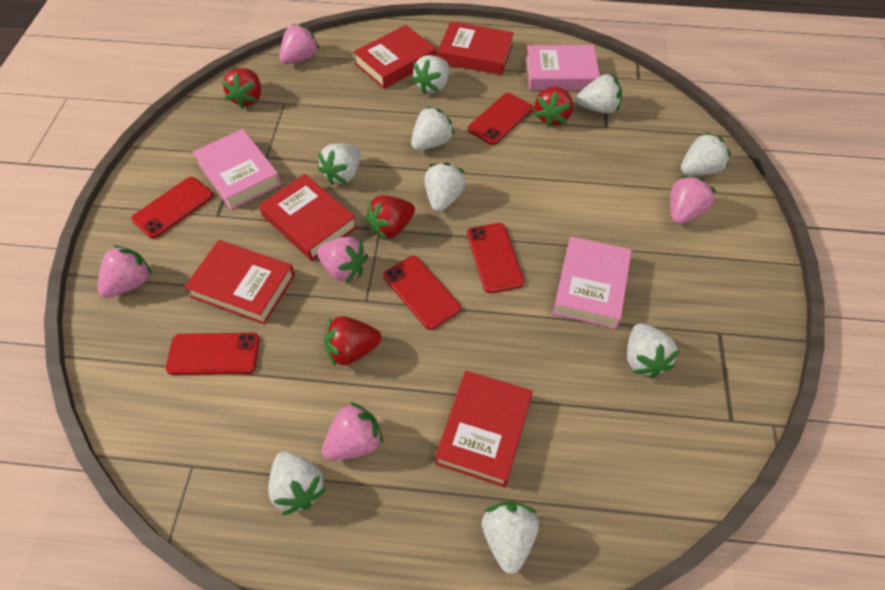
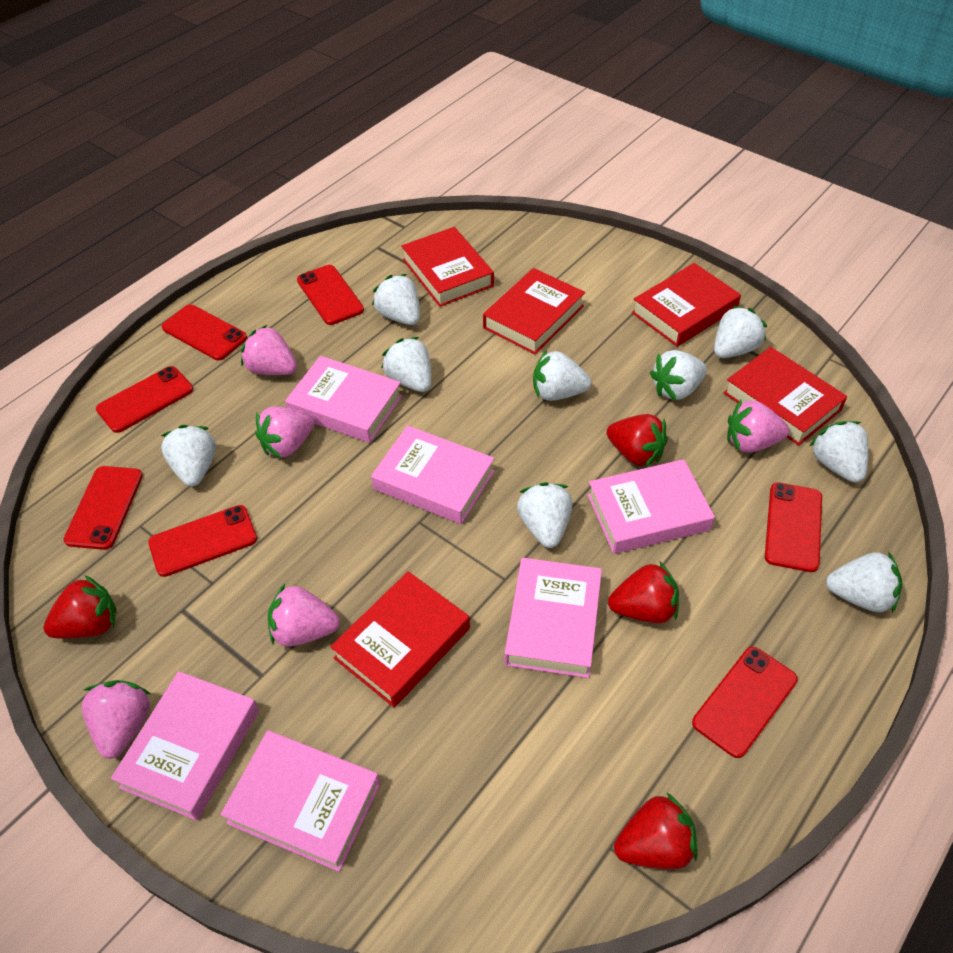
pink book: 3 -> 6
red phone: 5 -> 7

